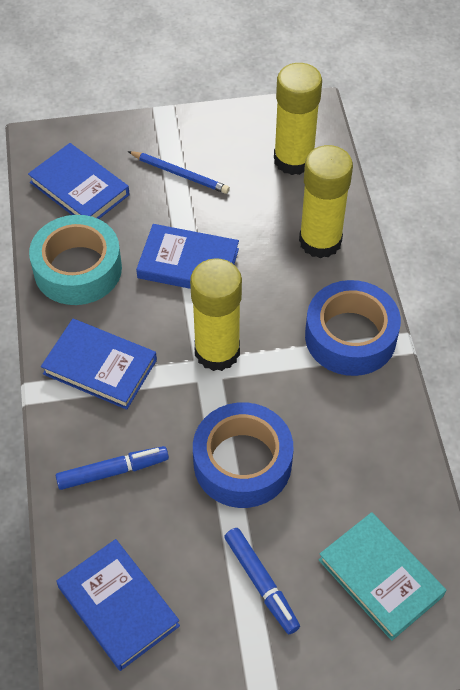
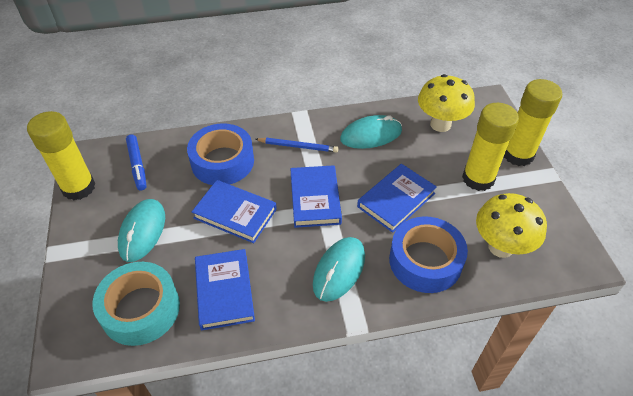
blue marker: 2 -> 1
turquoise book: 1 -> 0
turquoise mouse: 0 -> 3
yellow mushroom: 0 -> 2

